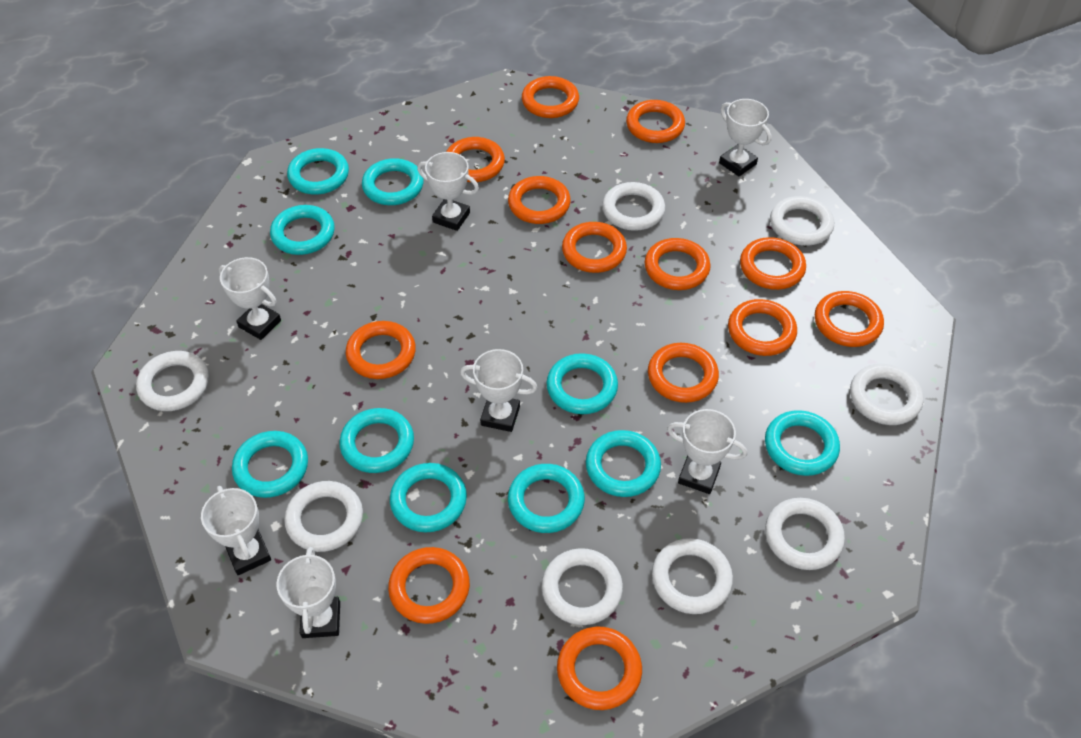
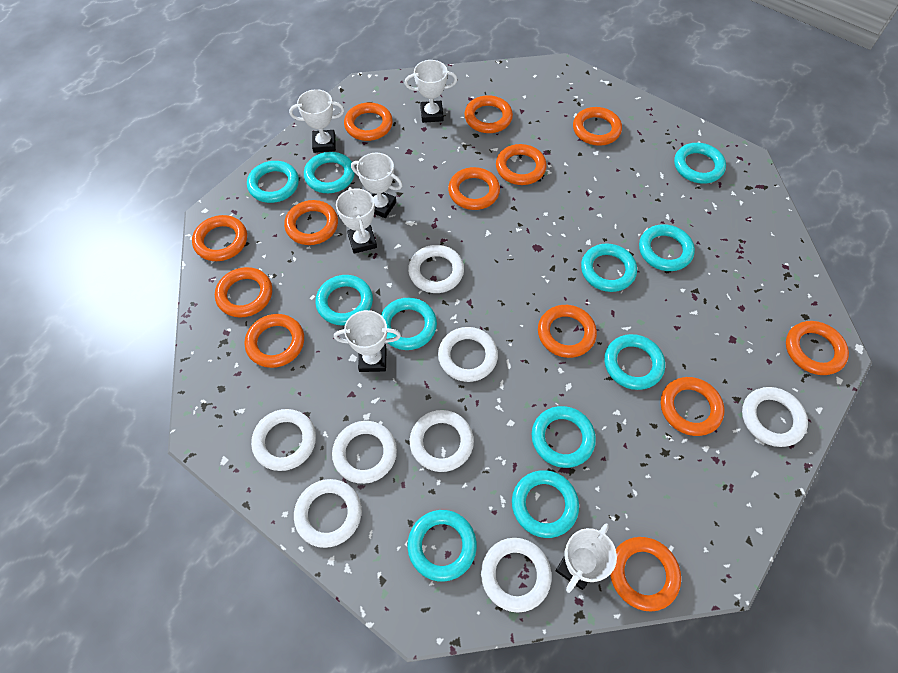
turquoise ring: 10 -> 11
white trophy: 7 -> 6

